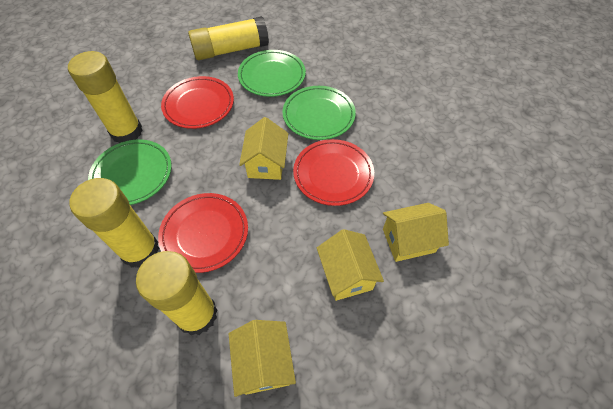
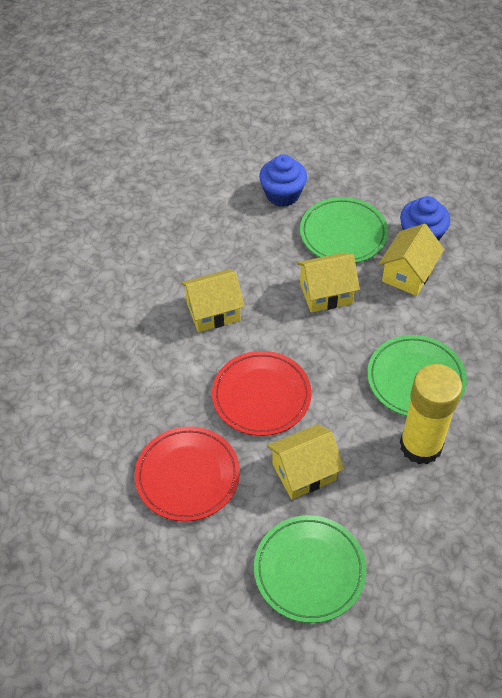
blue cupcake: 0 -> 2
red plate: 3 -> 2
yellow glue stick: 4 -> 1

